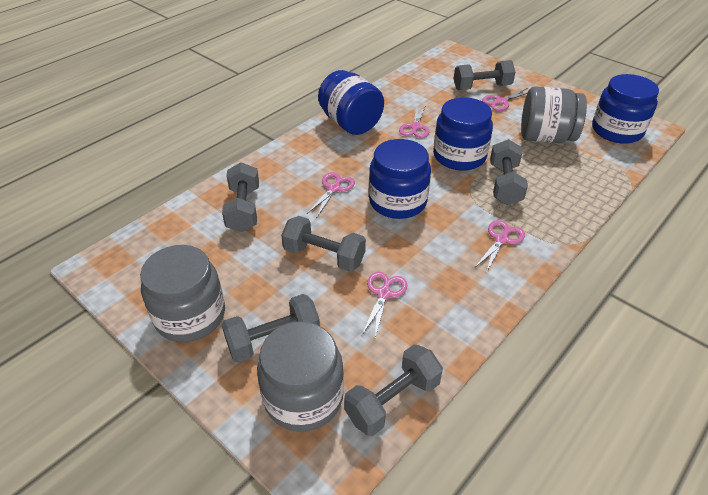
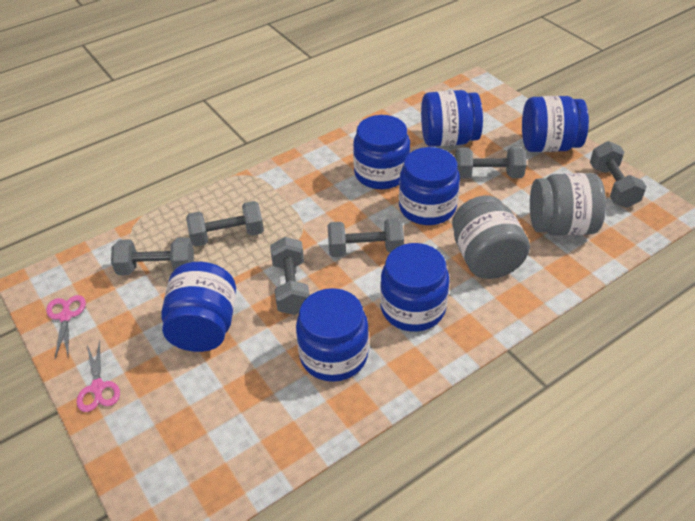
blue jar: 4 -> 7
grey jar: 3 -> 2
pink scissors: 5 -> 2

